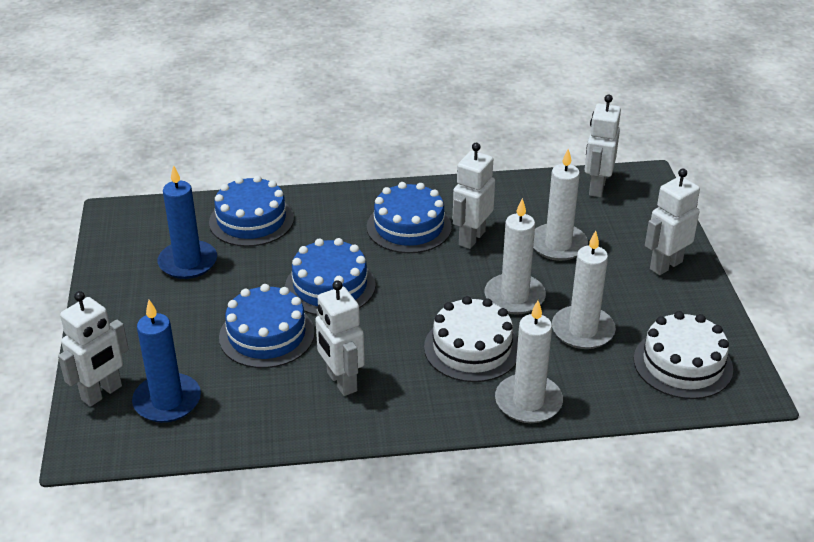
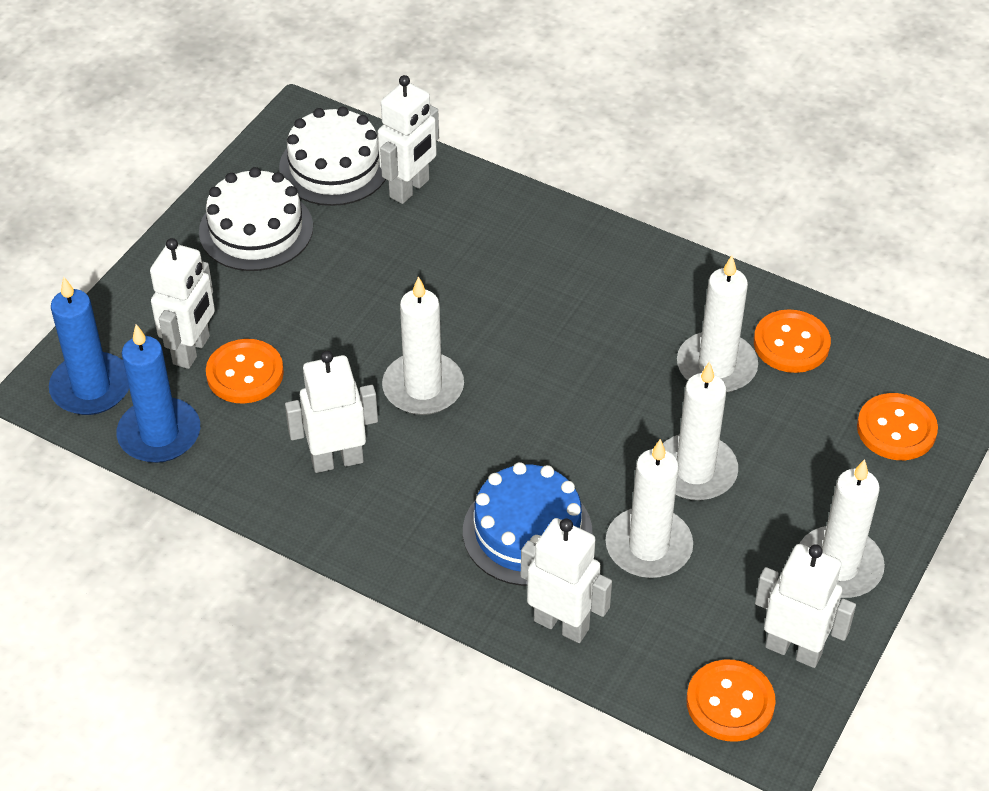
blue cake: 4 -> 1
orange button: 0 -> 4
white candle: 4 -> 5

